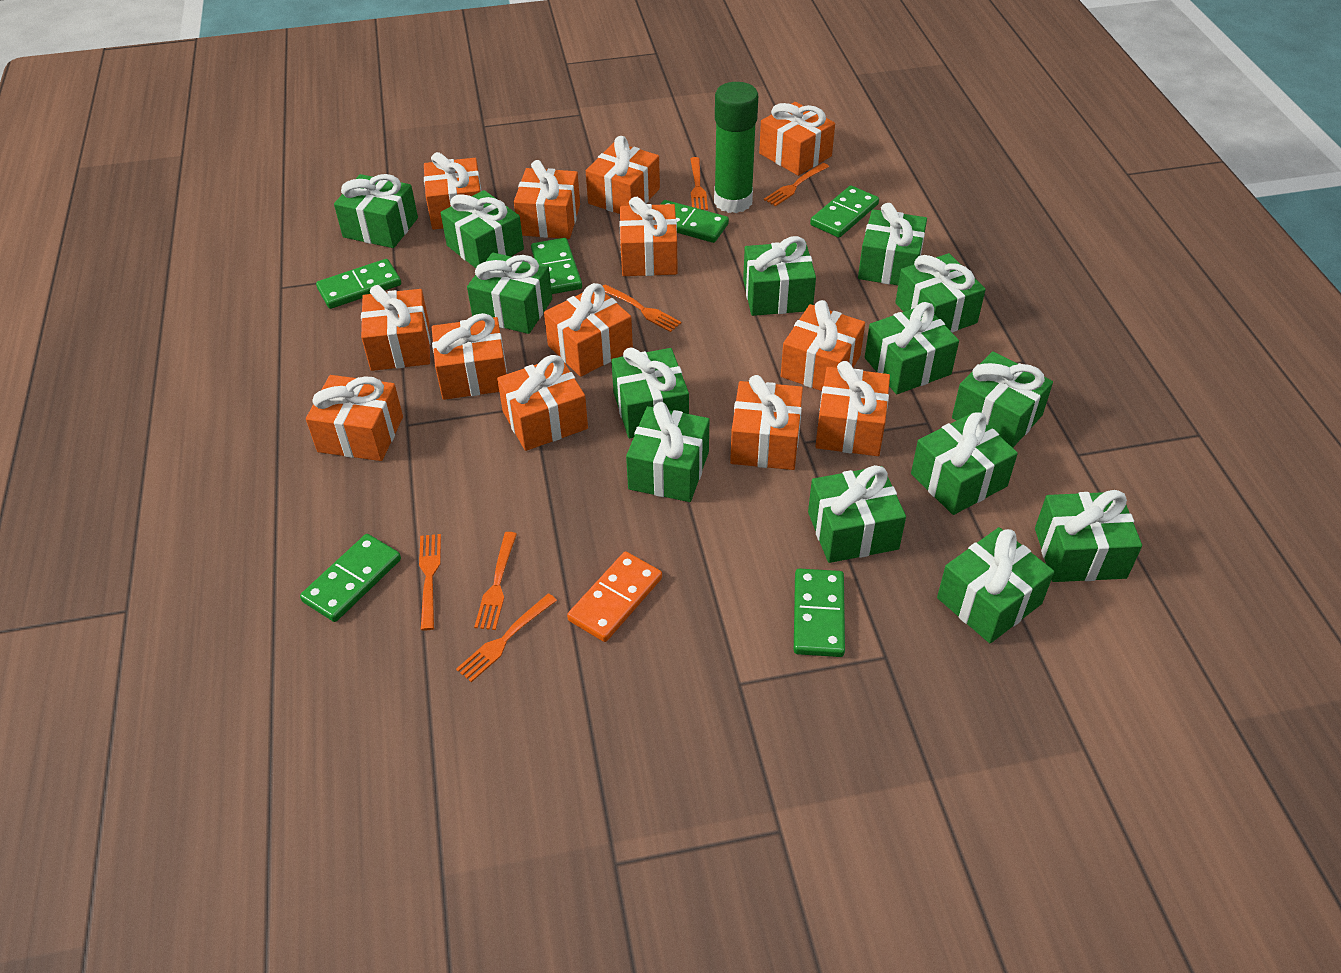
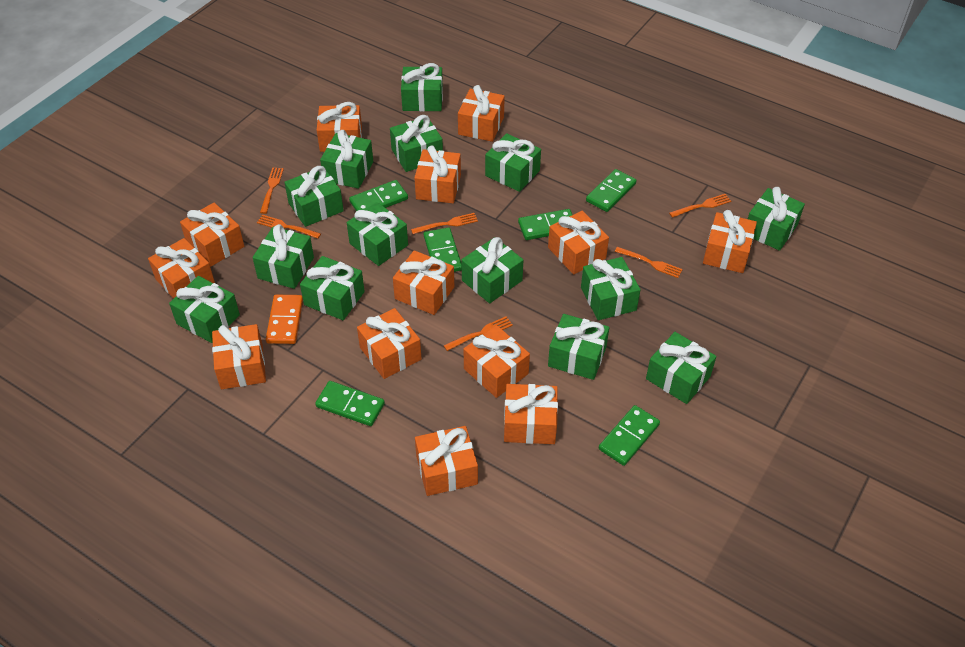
green glue stick: 1 -> 0

